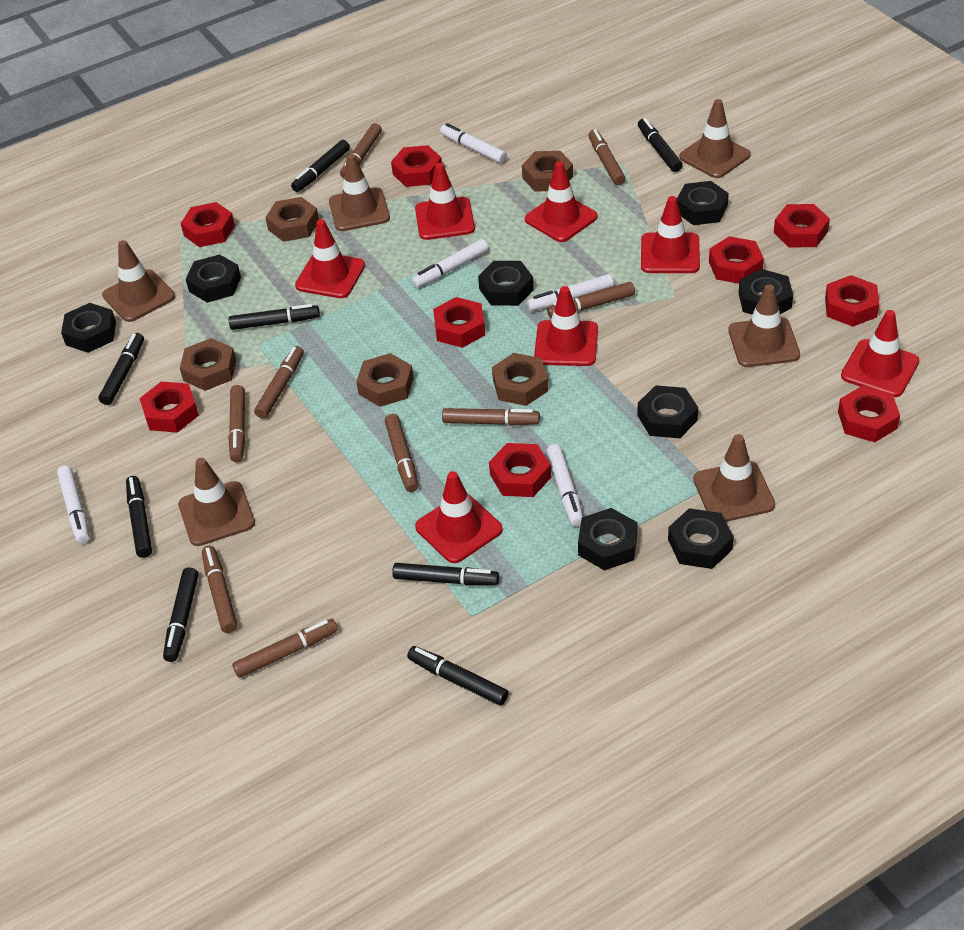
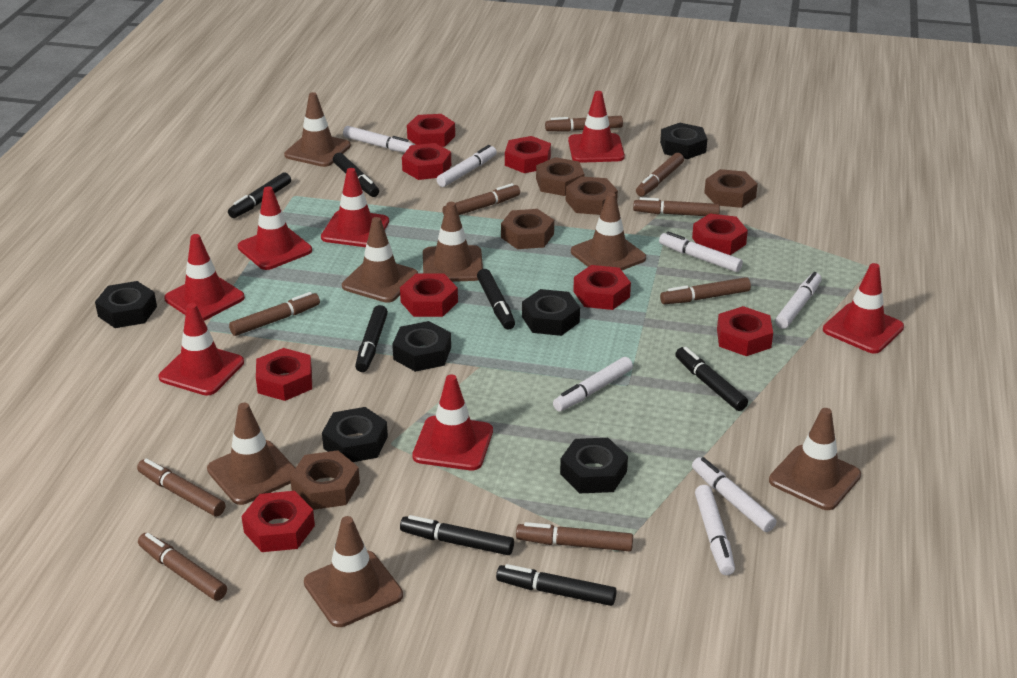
black marker: 8 -> 7
black nut: 8 -> 6
brown traffic cone: 6 -> 7
white marker: 5 -> 7

